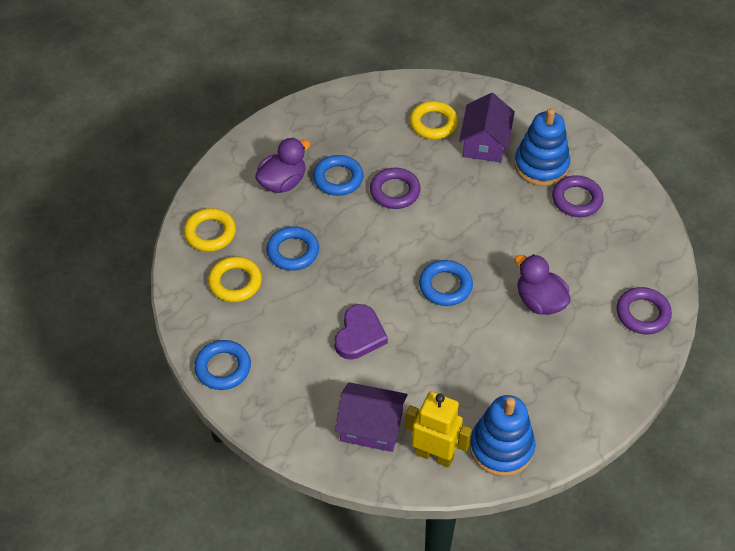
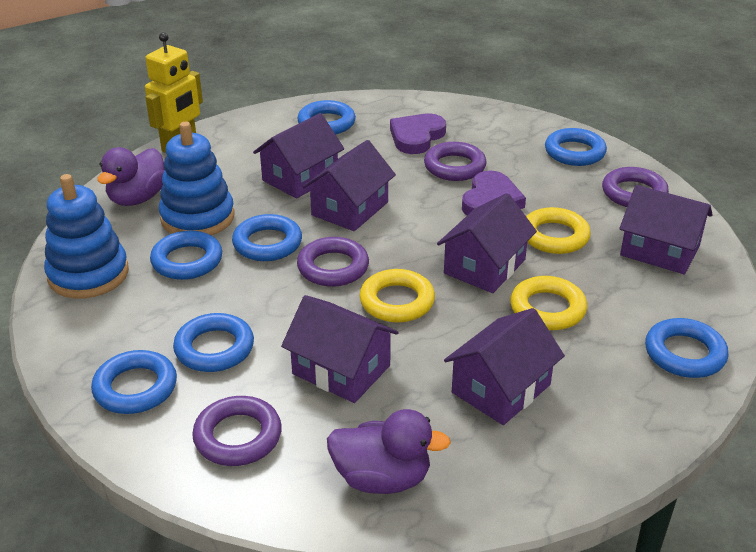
blue ring: 4 -> 7
purple heart: 1 -> 2
purple house: 2 -> 6
purple ring: 3 -> 4

